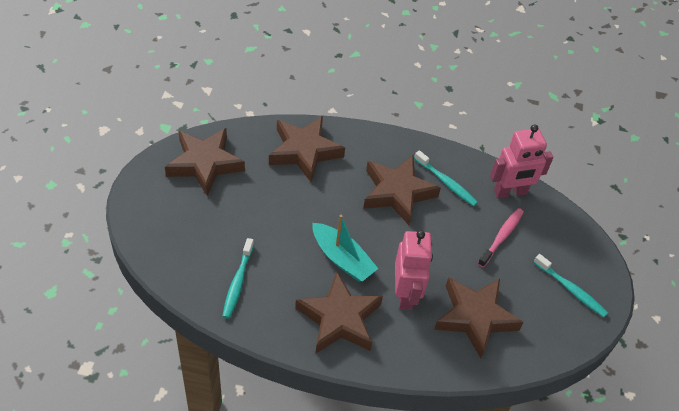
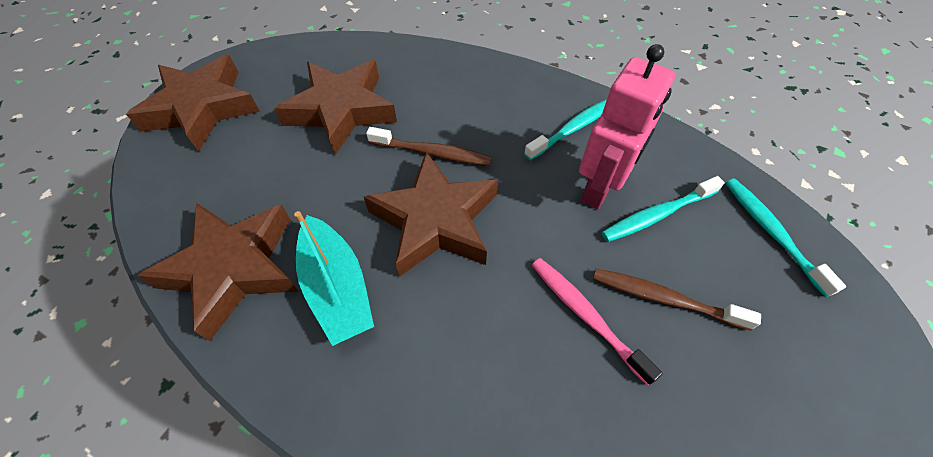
brown star: 5 -> 4
brown toothbrush: 0 -> 2
pink robot: 2 -> 1

